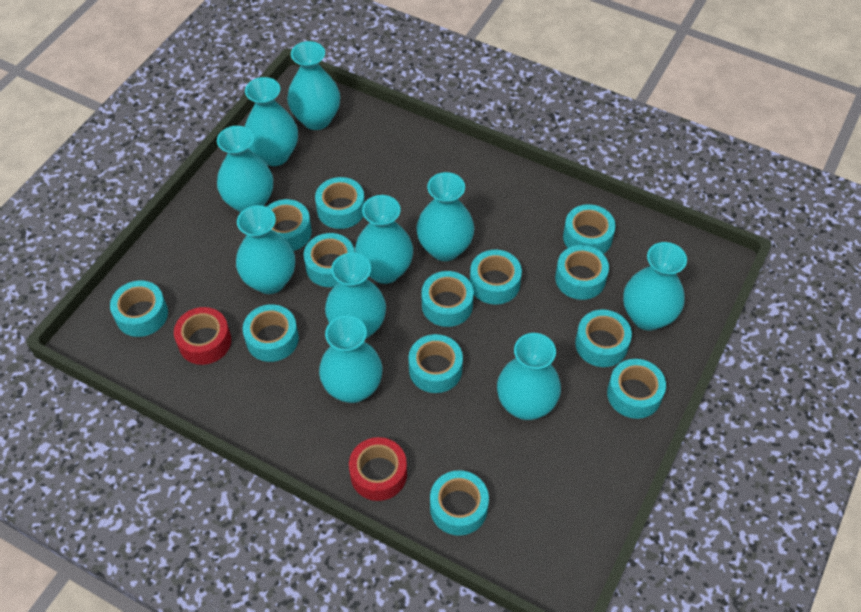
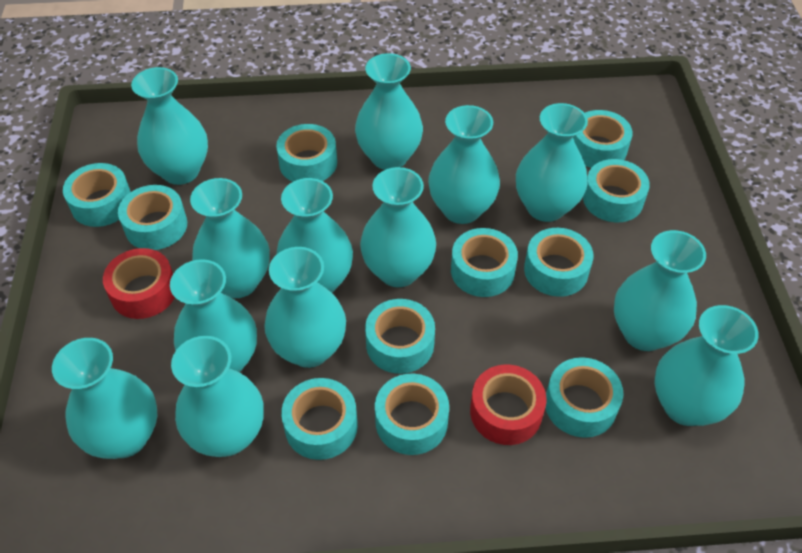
turquoise tape: 13 -> 11
turquoise vase: 10 -> 13

